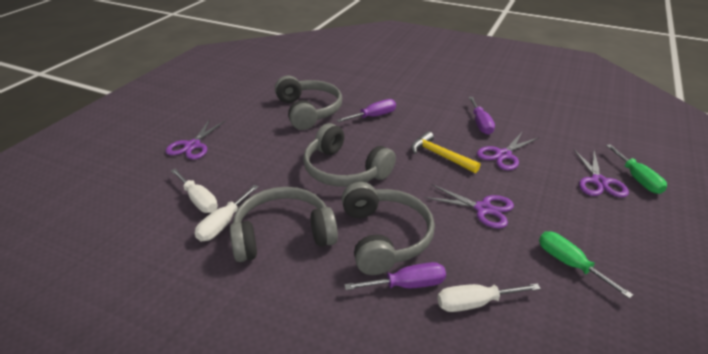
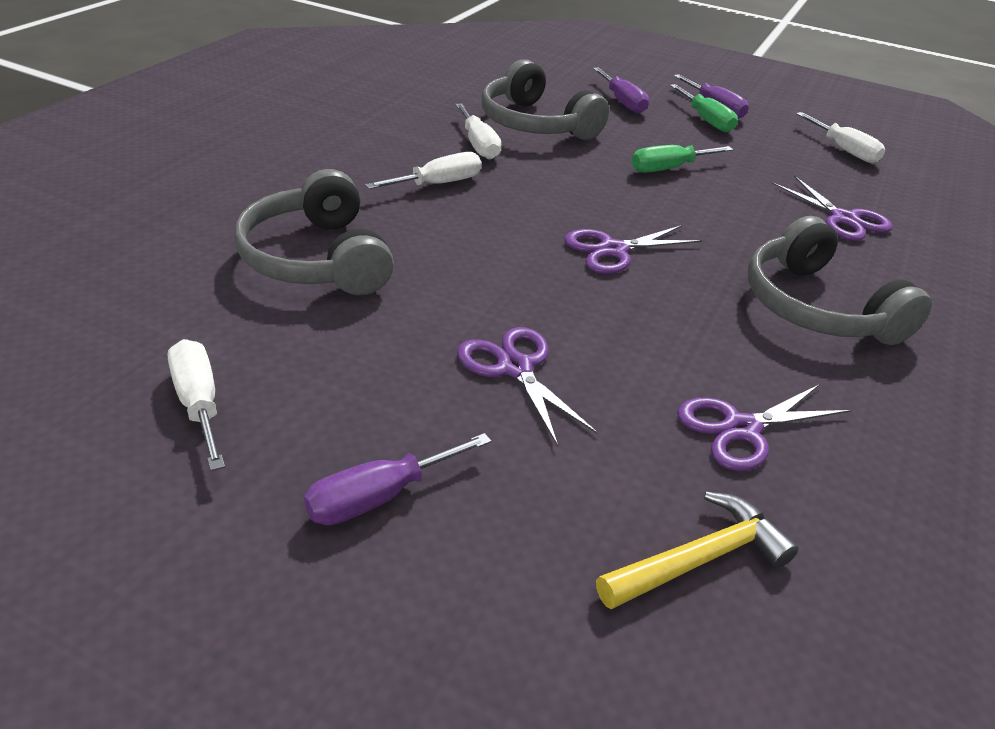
grey headphones: 4 -> 3
white screwdriver: 3 -> 4

